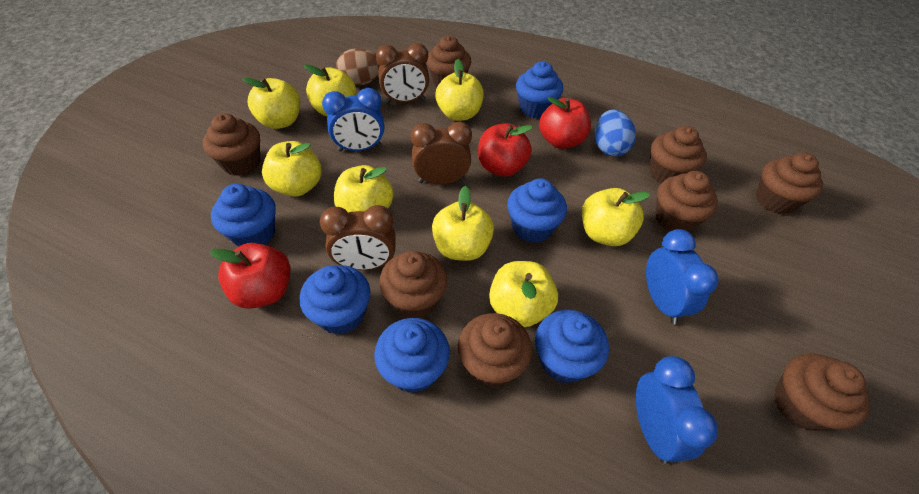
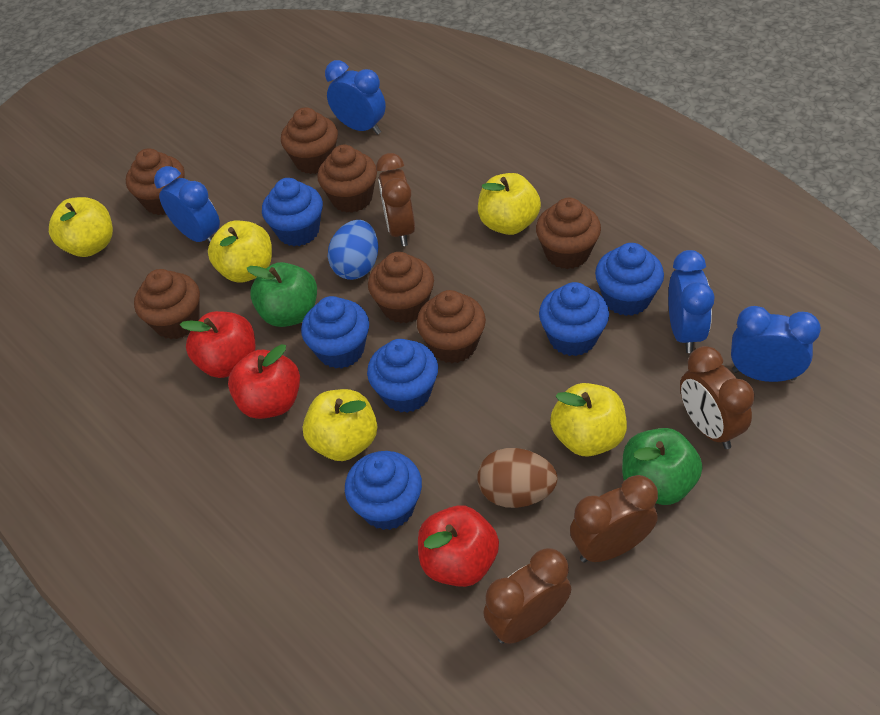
blue clock: 3 -> 4
brown clock: 3 -> 4
brown cupcake: 8 -> 7
green apple: 0 -> 2
yellow apple: 8 -> 5

